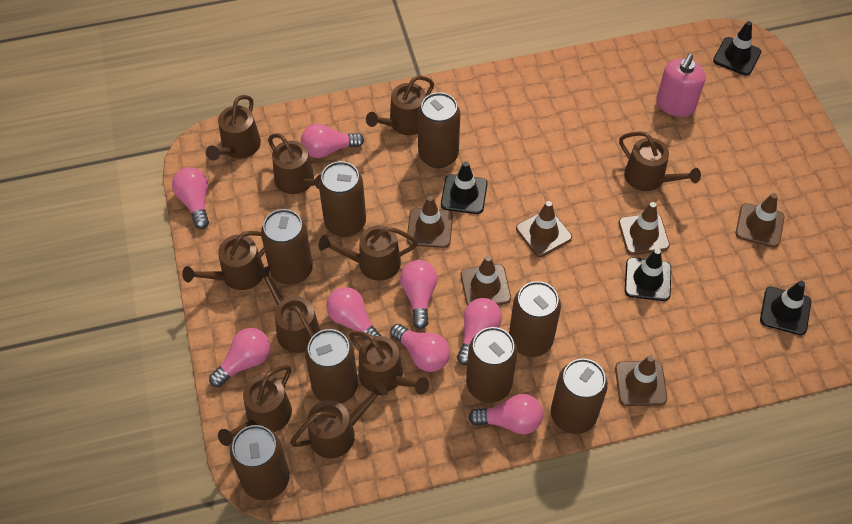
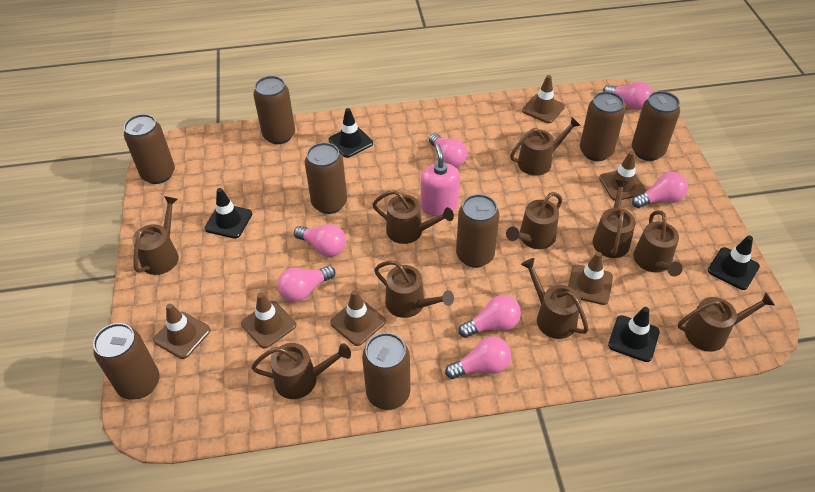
pink light bulb: 8 -> 7

